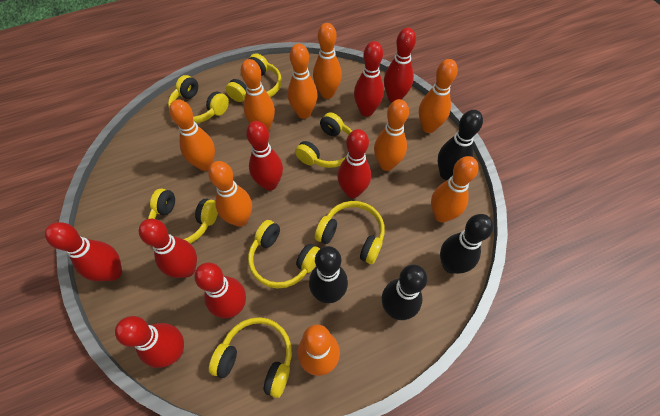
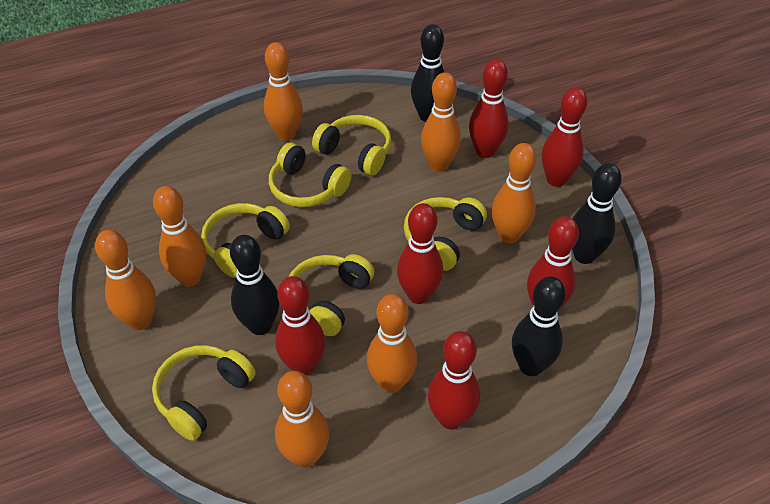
orange bowling pin: 9 -> 7
red bowling pin: 8 -> 6
yellow headphones: 7 -> 6

